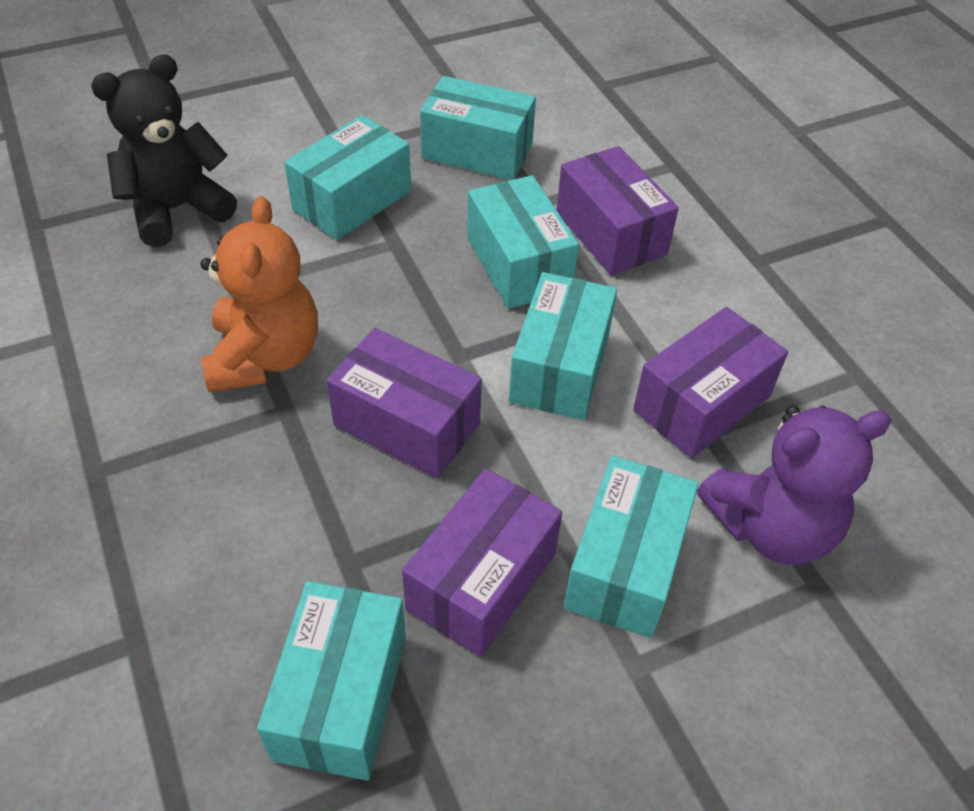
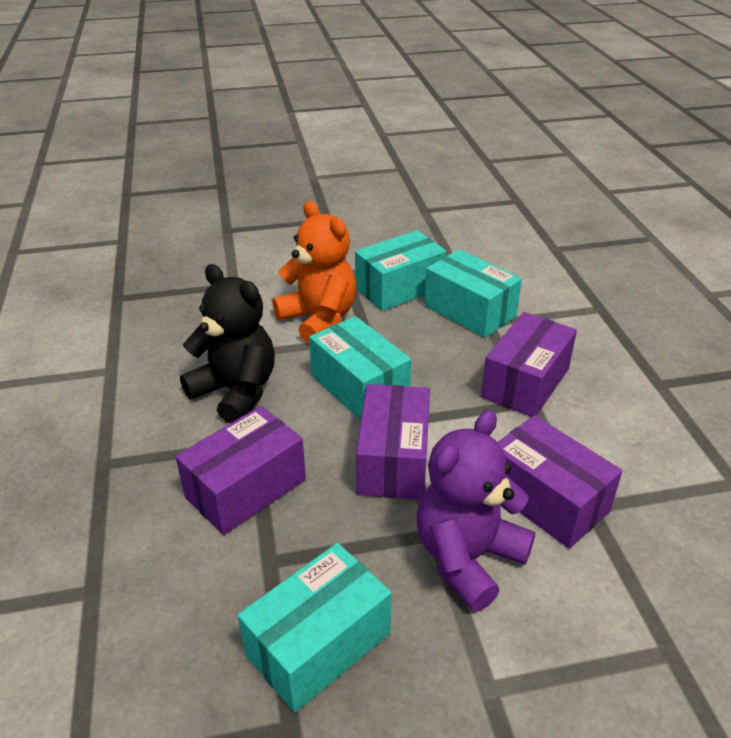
turquoise box: 6 -> 4

